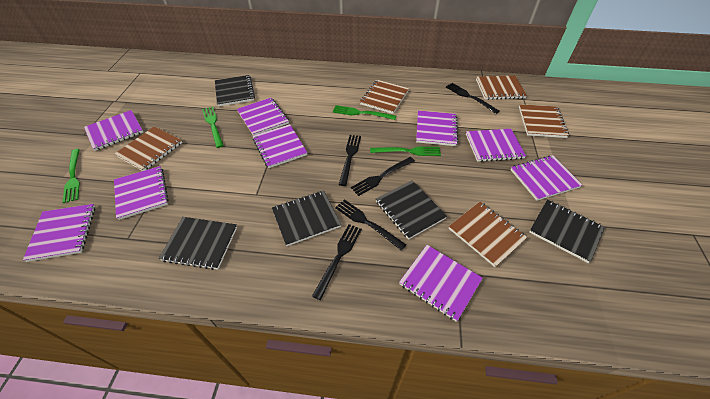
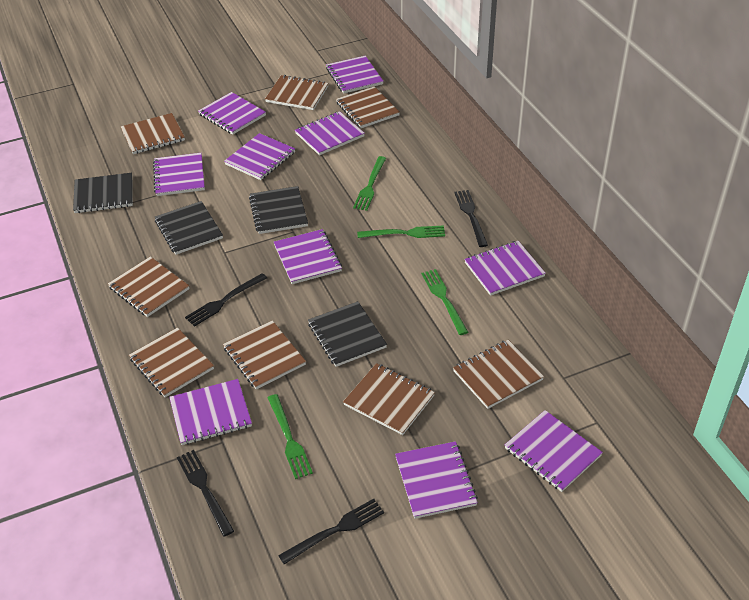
black fork: 5 -> 4
black notebook: 5 -> 4
brown notebook: 5 -> 8
purple notebook: 9 -> 10

